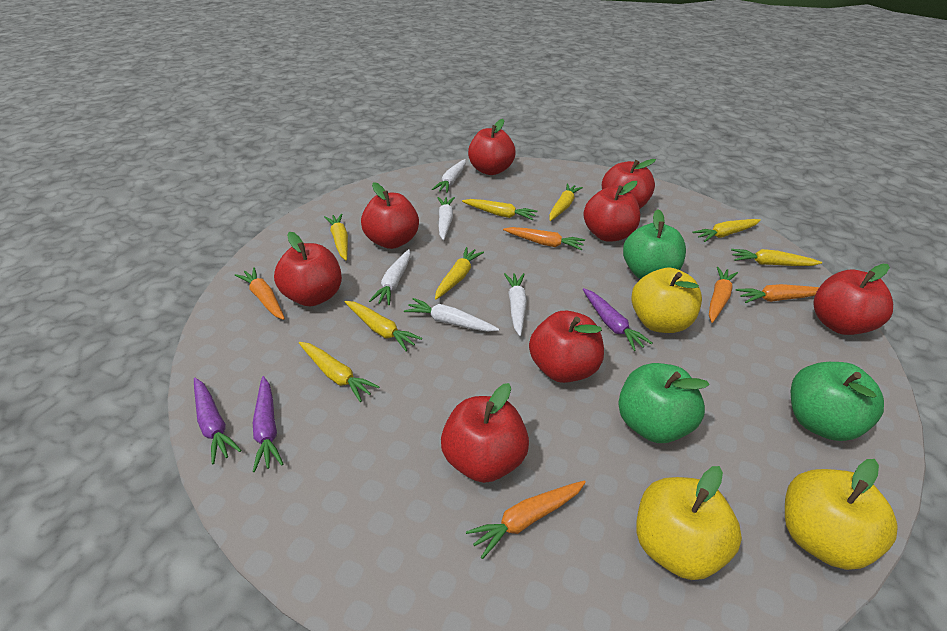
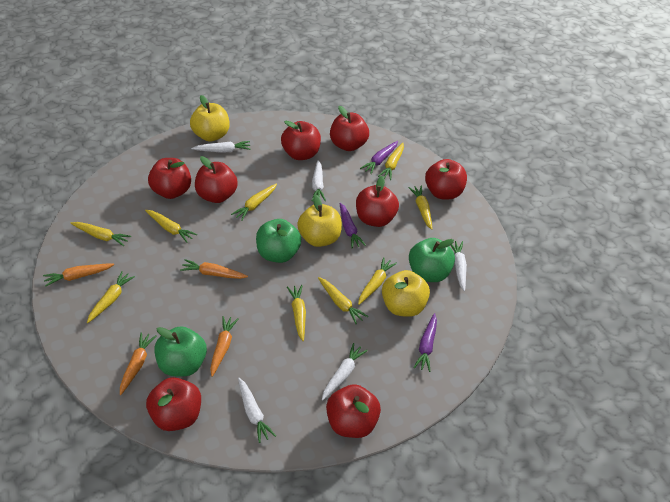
orange carrot: 5 -> 4
yellow carrot: 8 -> 9

